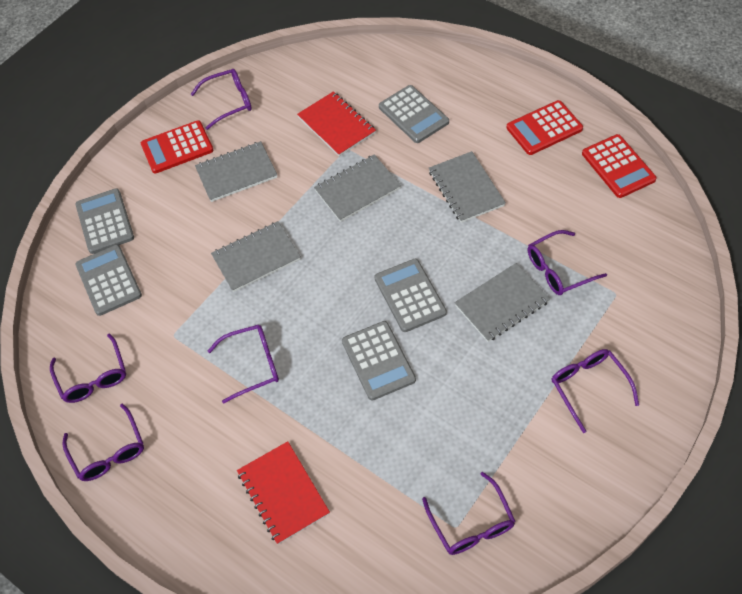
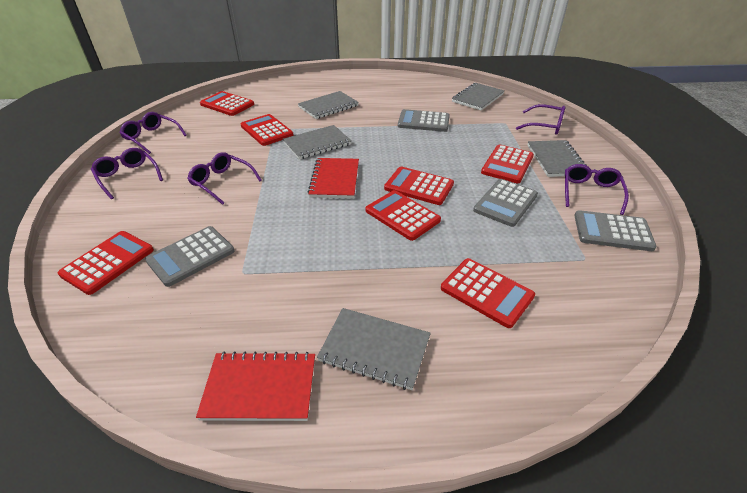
grey calculator: 5 -> 4
purple glasses: 7 -> 5
red calculator: 3 -> 7

